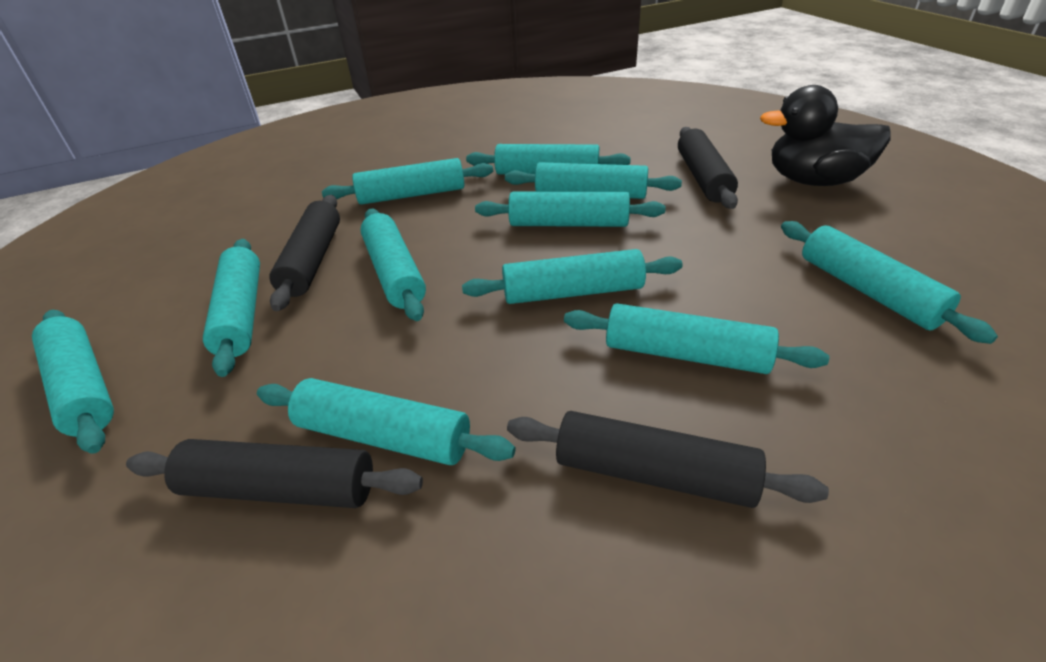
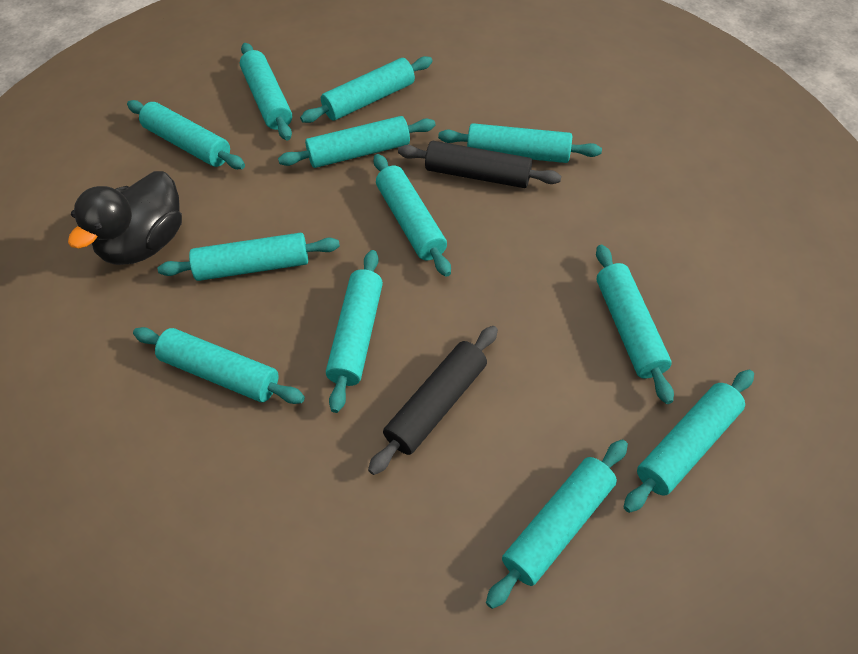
black rolling pin: 4 -> 2
turquoise rolling pin: 11 -> 12

